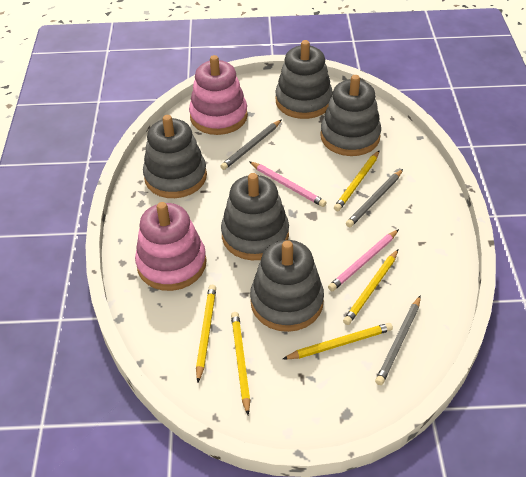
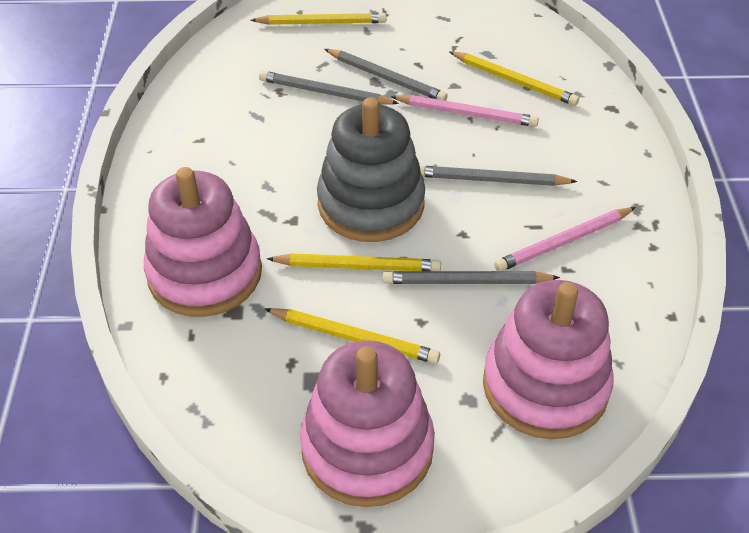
grey pencil: 3 -> 4
grey stacking toy: 5 -> 1
pink stacking toy: 2 -> 3
yellow pencil: 5 -> 4

